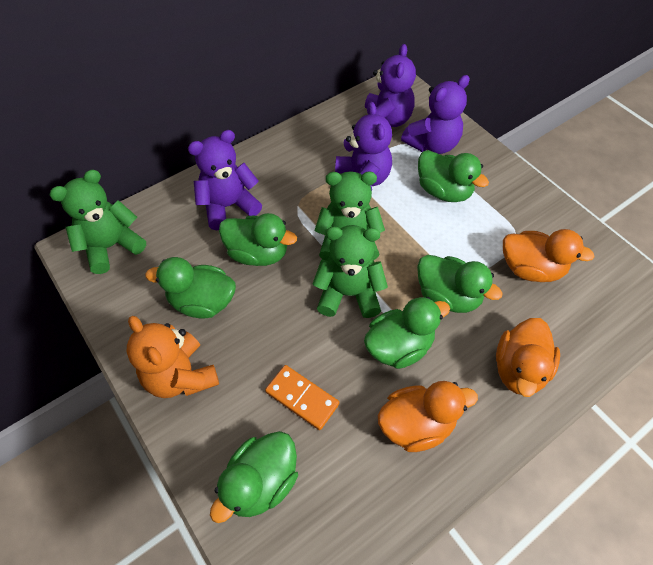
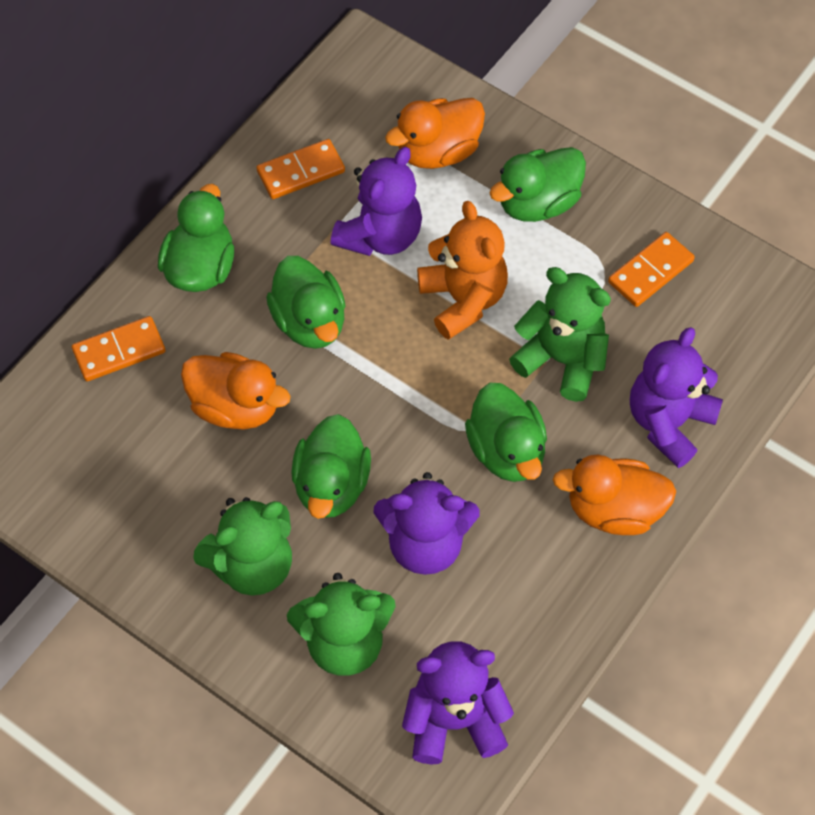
green duck: 6 -> 5
orange domino: 1 -> 3

